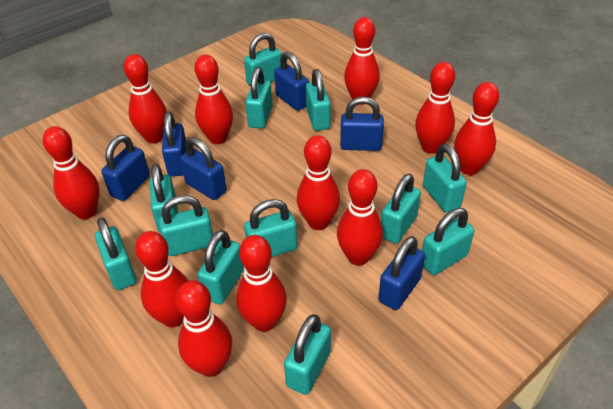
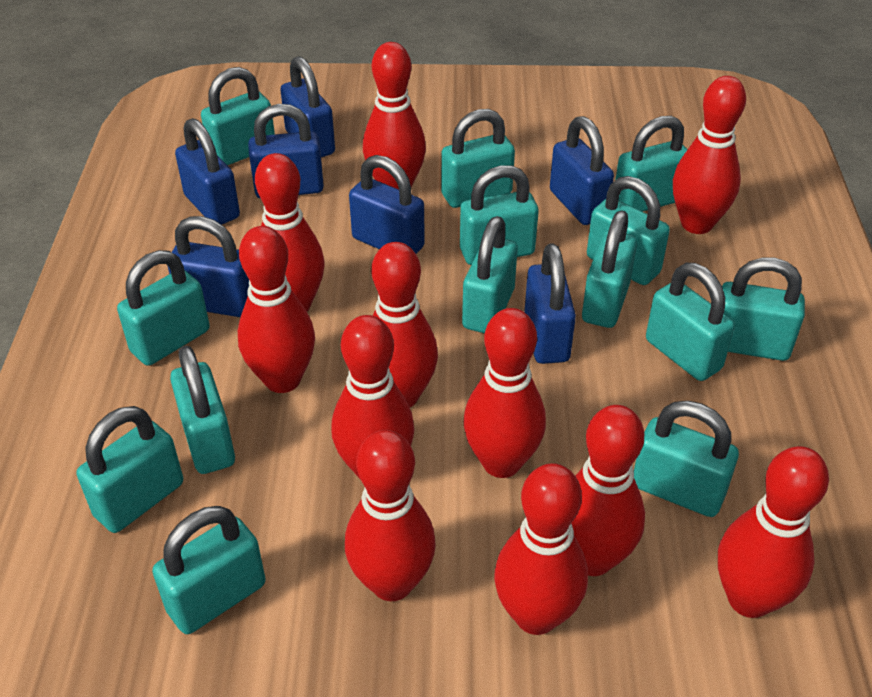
blue padlock: 6 -> 7
turquoise padlock: 12 -> 14

